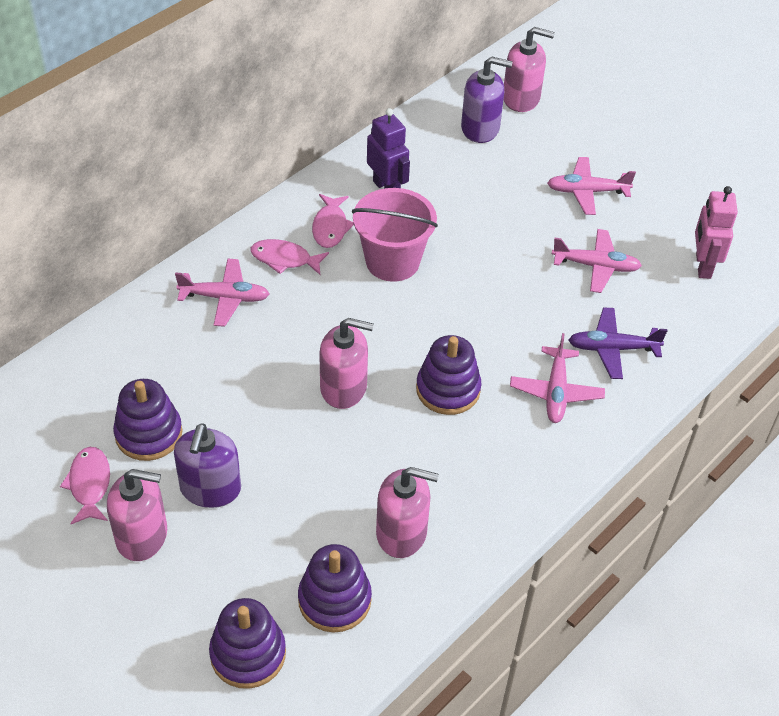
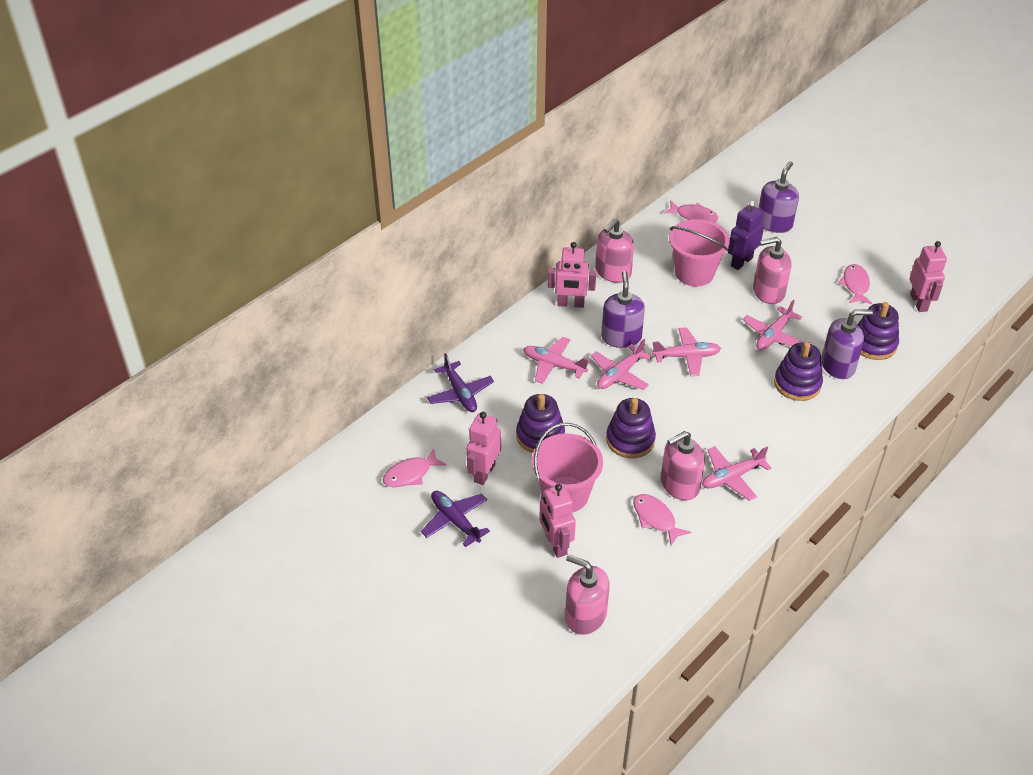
pink bucket: 1 -> 2
pink fish: 3 -> 4
pink plane: 4 -> 5
pink robot: 1 -> 4
purple plane: 1 -> 2
purple soap dispenser: 2 -> 3

